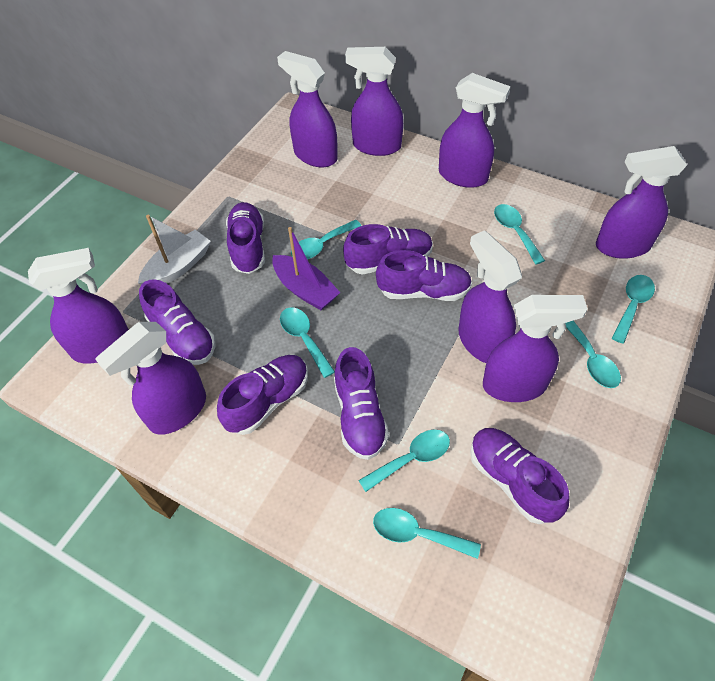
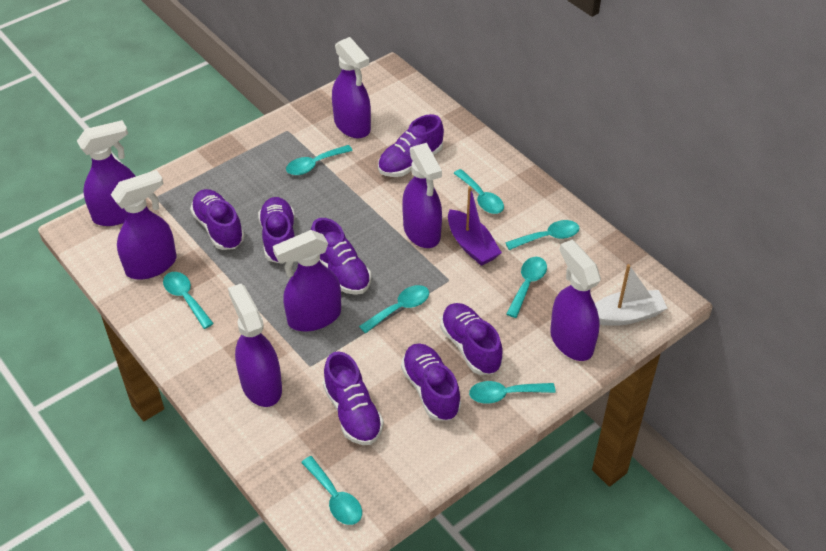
purple spray bottle: 8 -> 7
turquoise spoon: 7 -> 8

